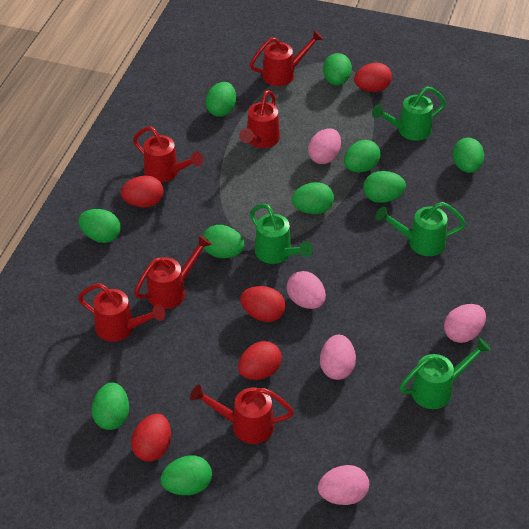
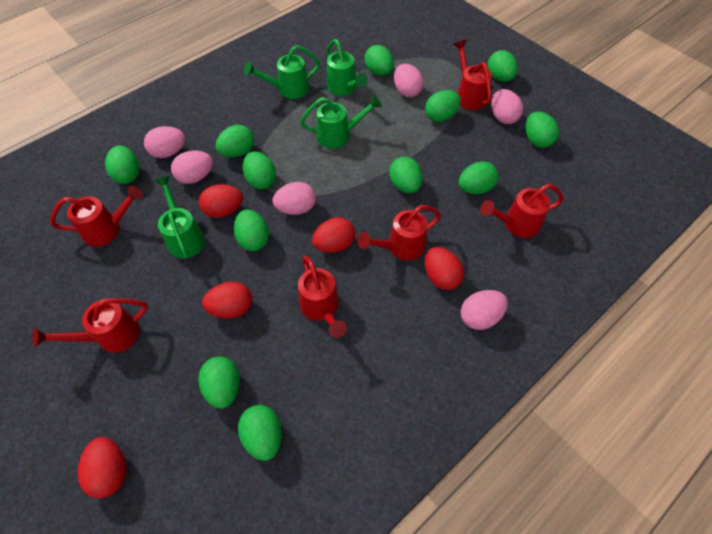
green egg: 10 -> 12
pink egg: 5 -> 6

